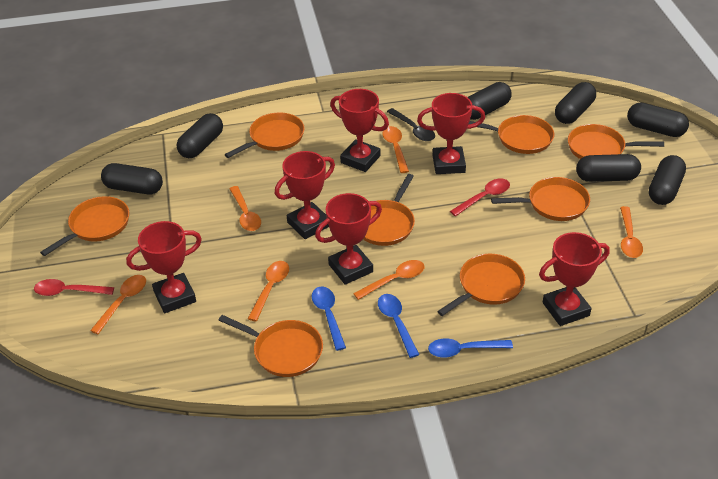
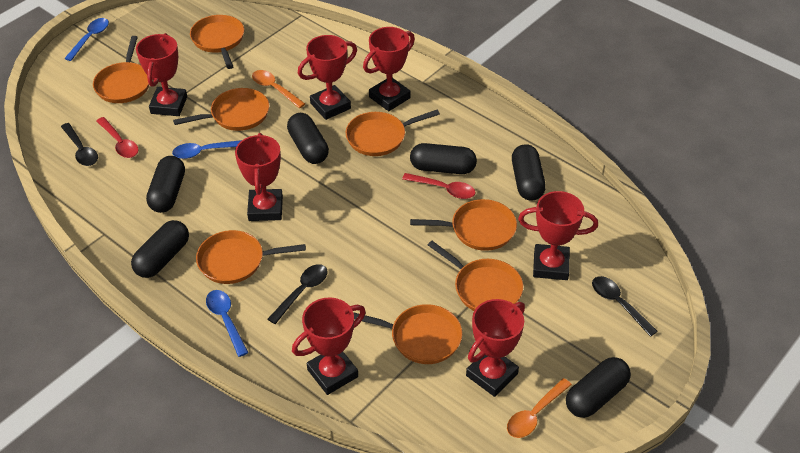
black capsule: 7 -> 6
black spoon: 1 -> 3
orange spoon: 6 -> 2
red trophy: 6 -> 7

